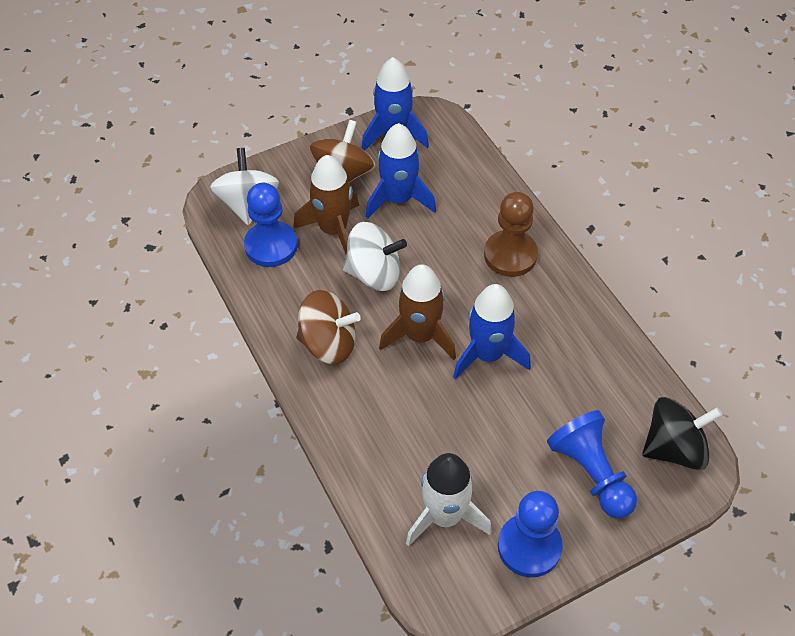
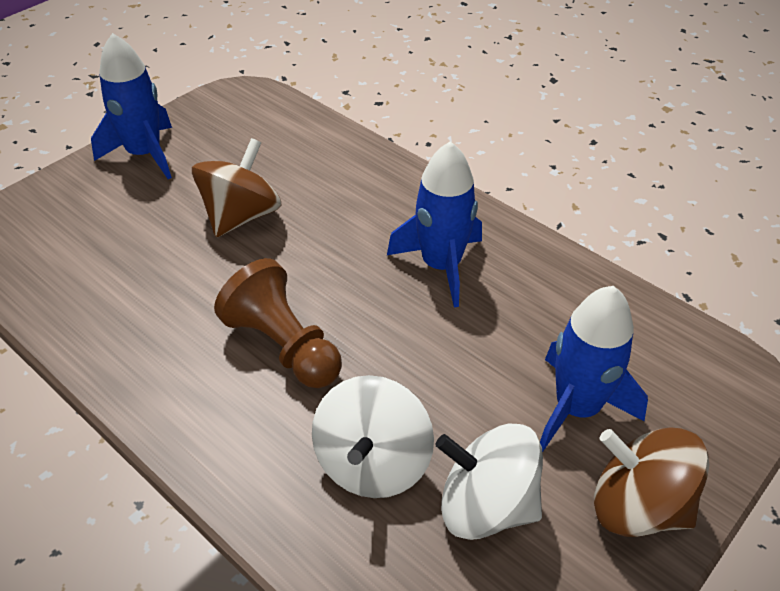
black spinning top: 1 -> 0
blue pawn: 3 -> 0
brown rocket: 2 -> 0
white rocket: 1 -> 0

